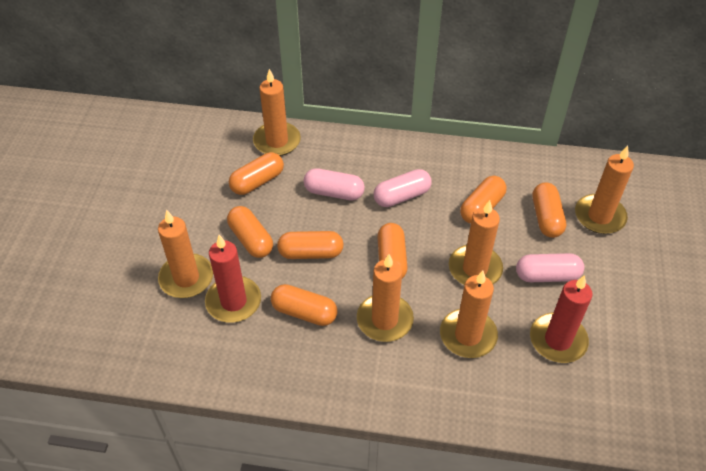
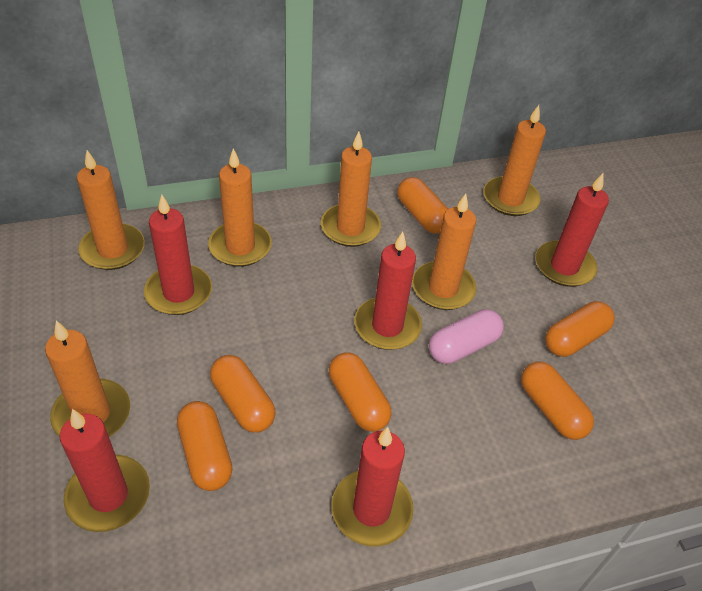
orange capsule: 7 -> 6
pink capsule: 3 -> 1
red candle: 2 -> 5

